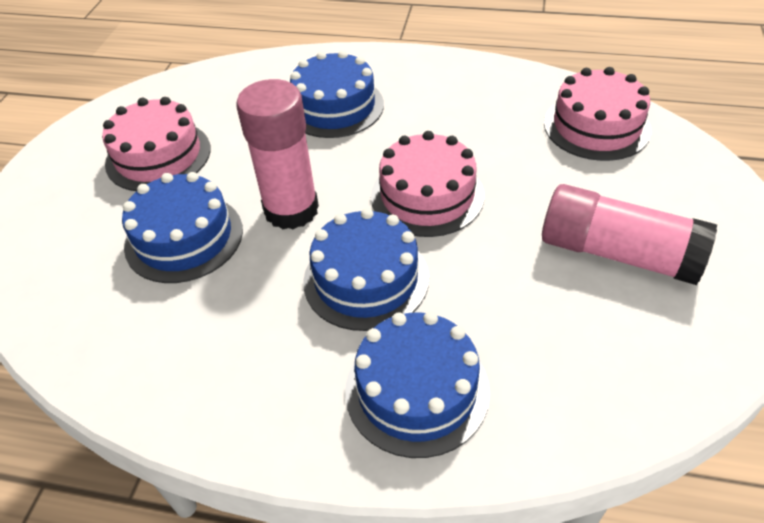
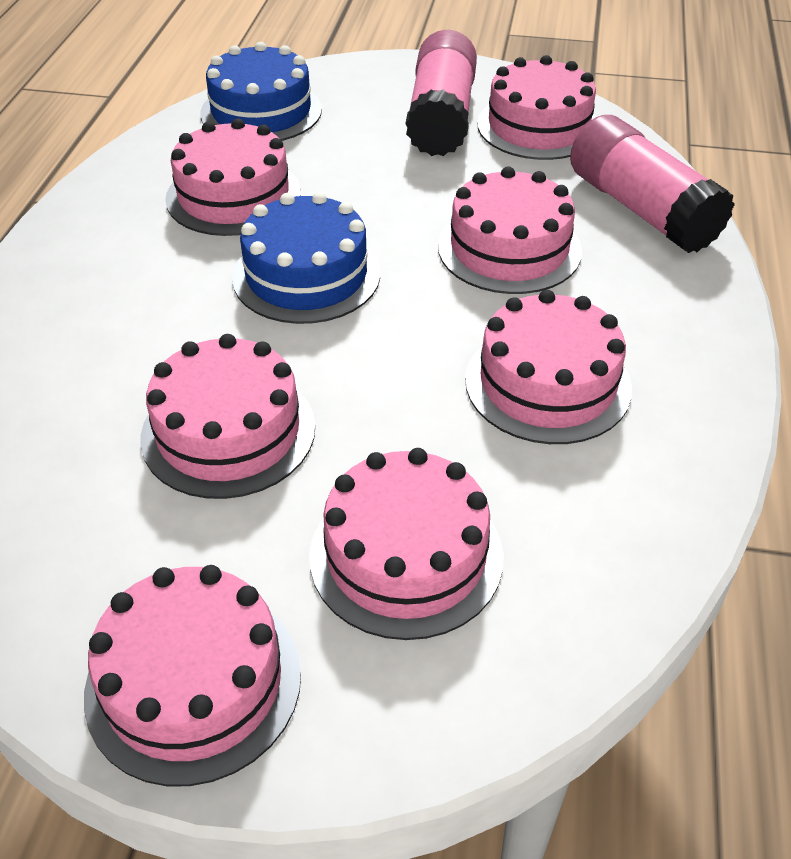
blue cake: 4 -> 2
pink cake: 3 -> 7

